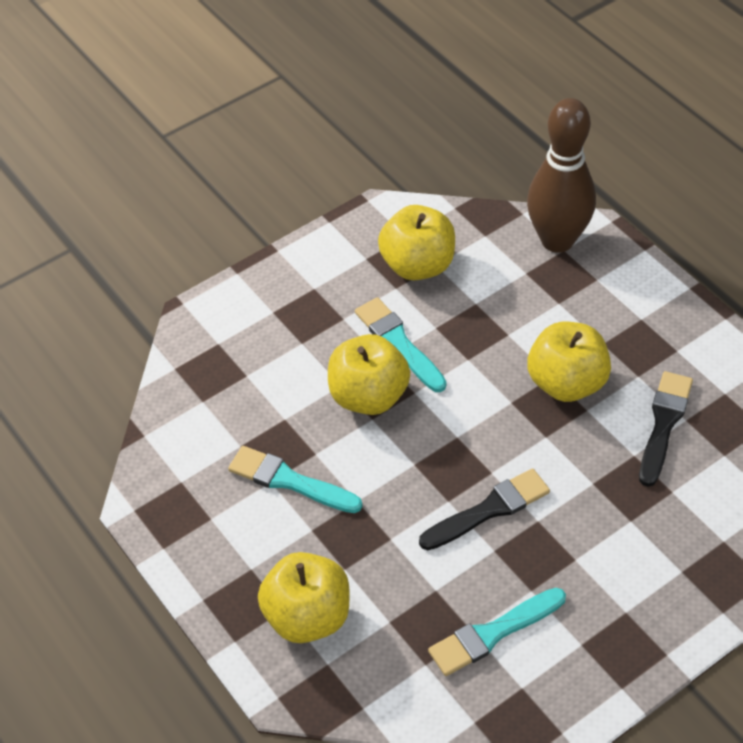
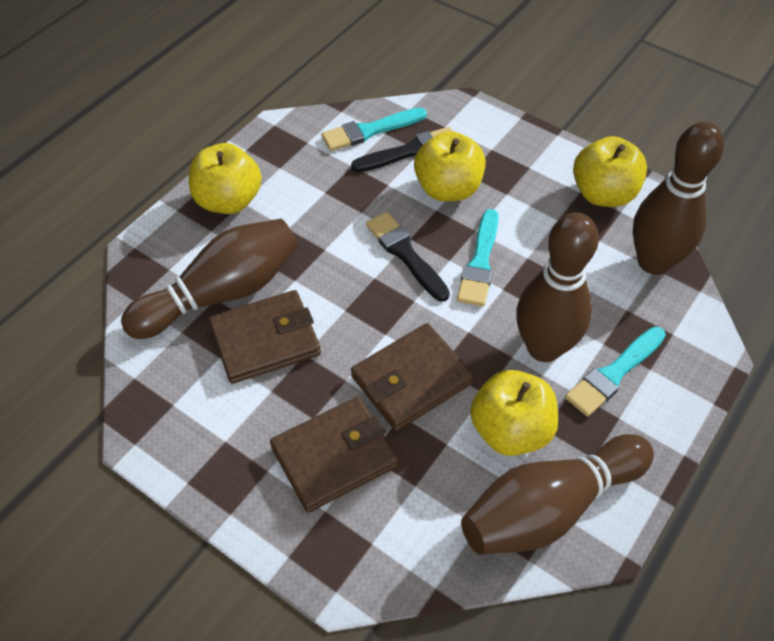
brown bowling pin: 1 -> 4
brown wallet: 0 -> 3

